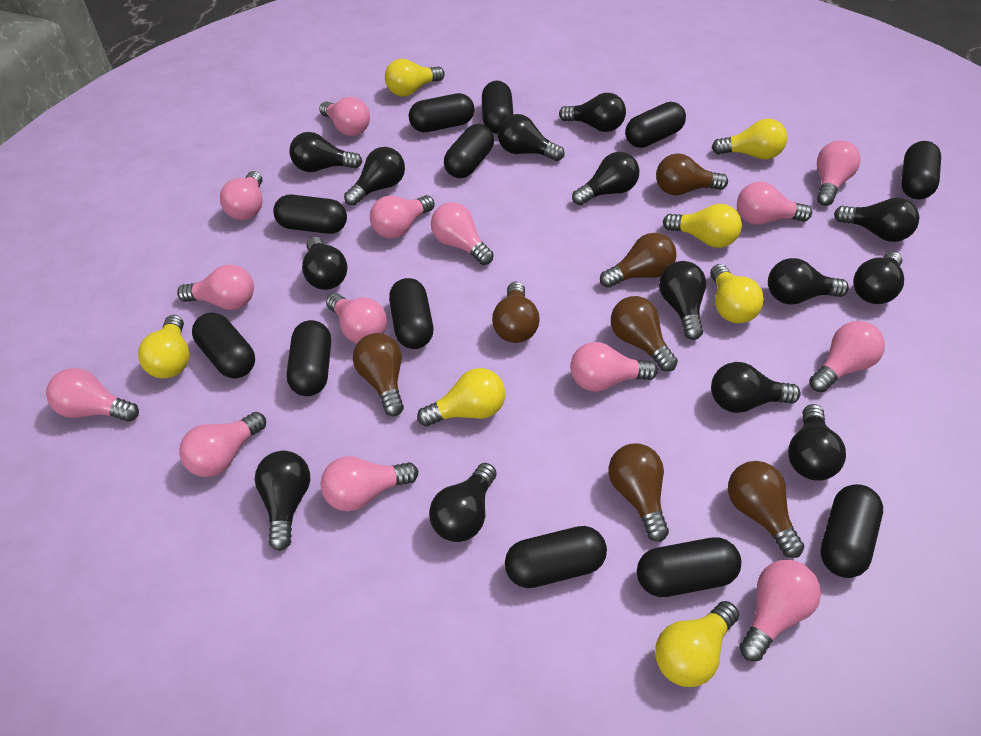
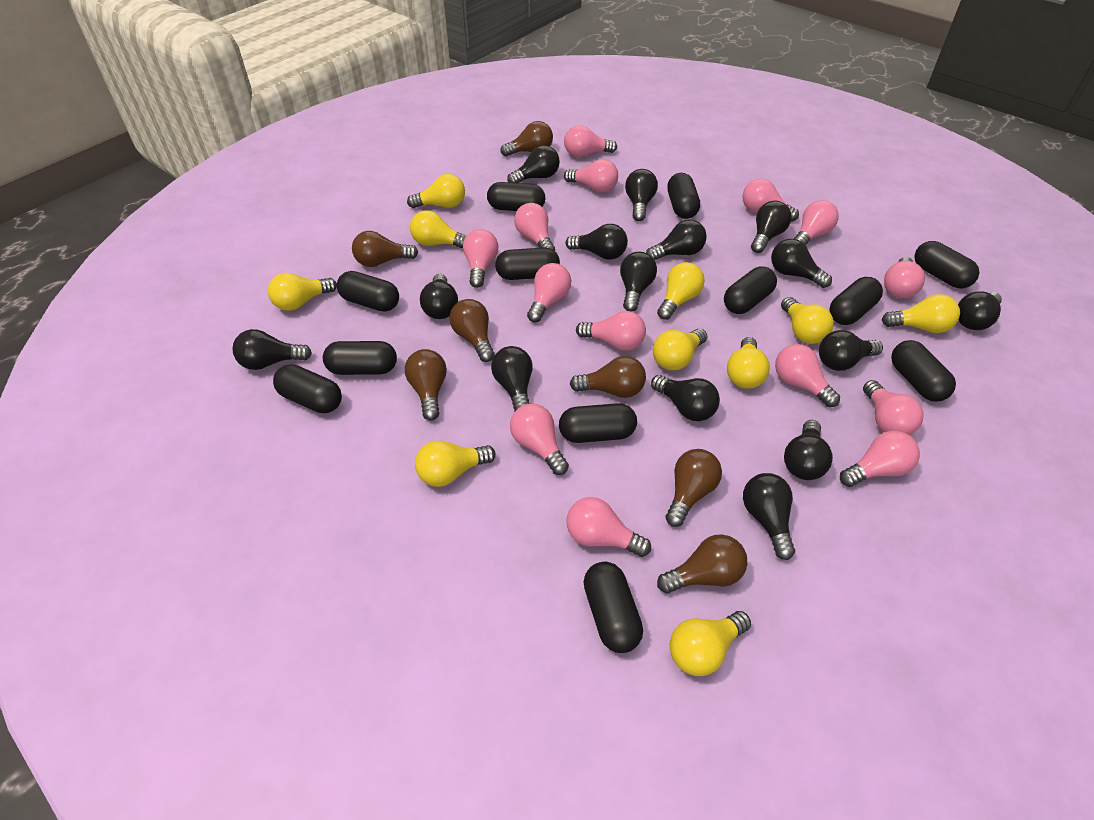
black light bulb: 14 -> 15
yellow light bulb: 7 -> 10

